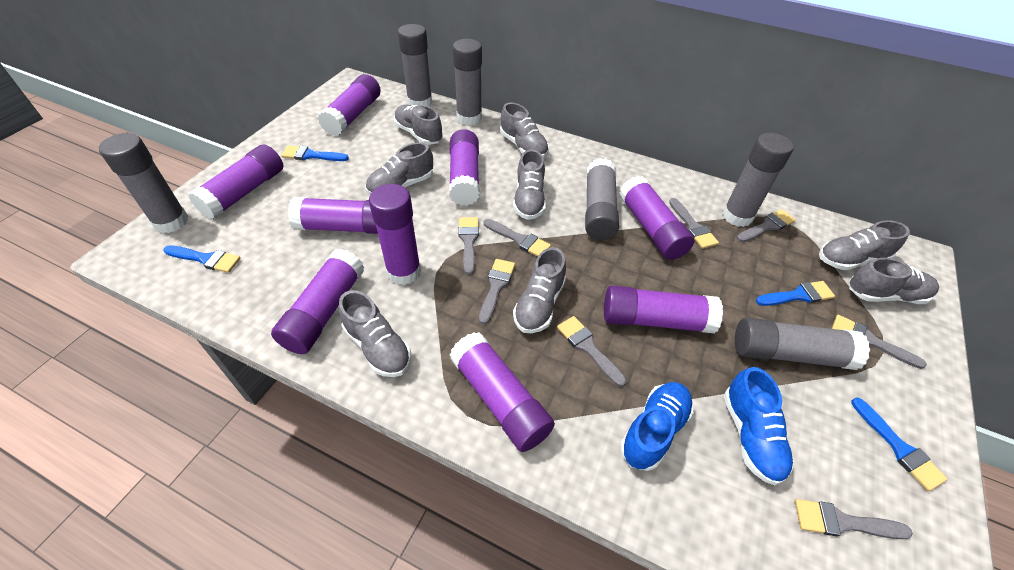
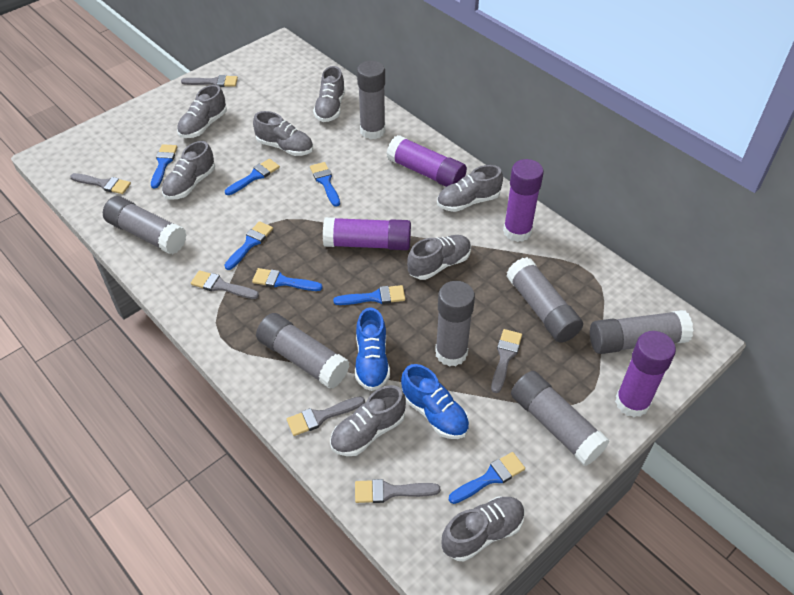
blue brush: 4 -> 7
grey brush: 8 -> 6
grey glue stick: 6 -> 7
purple glue stick: 9 -> 4

